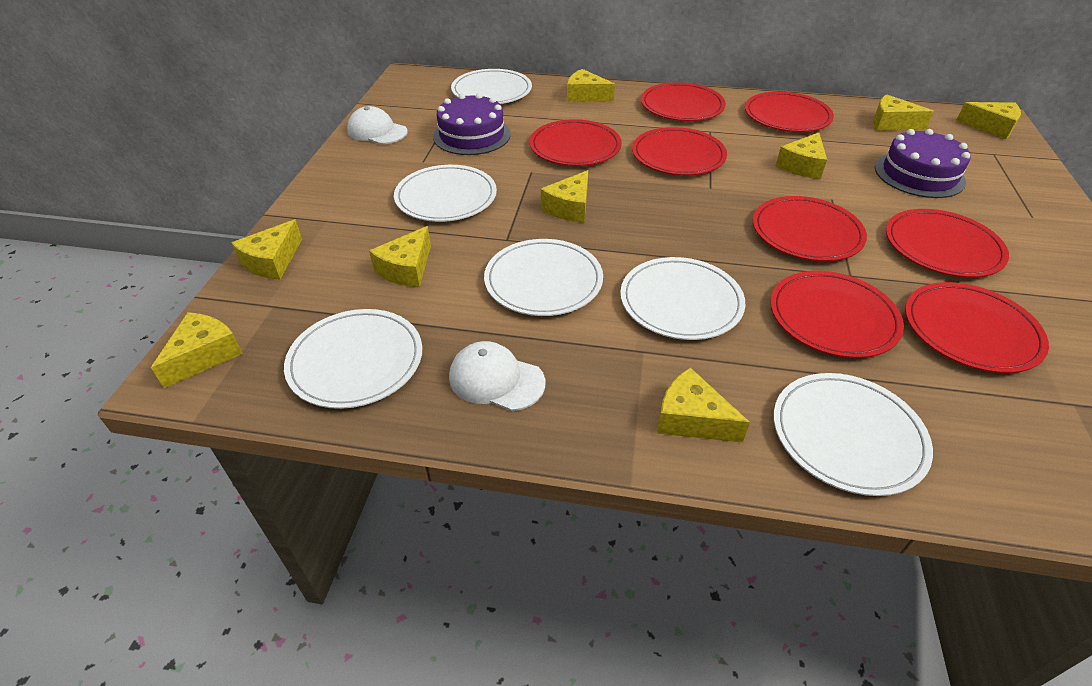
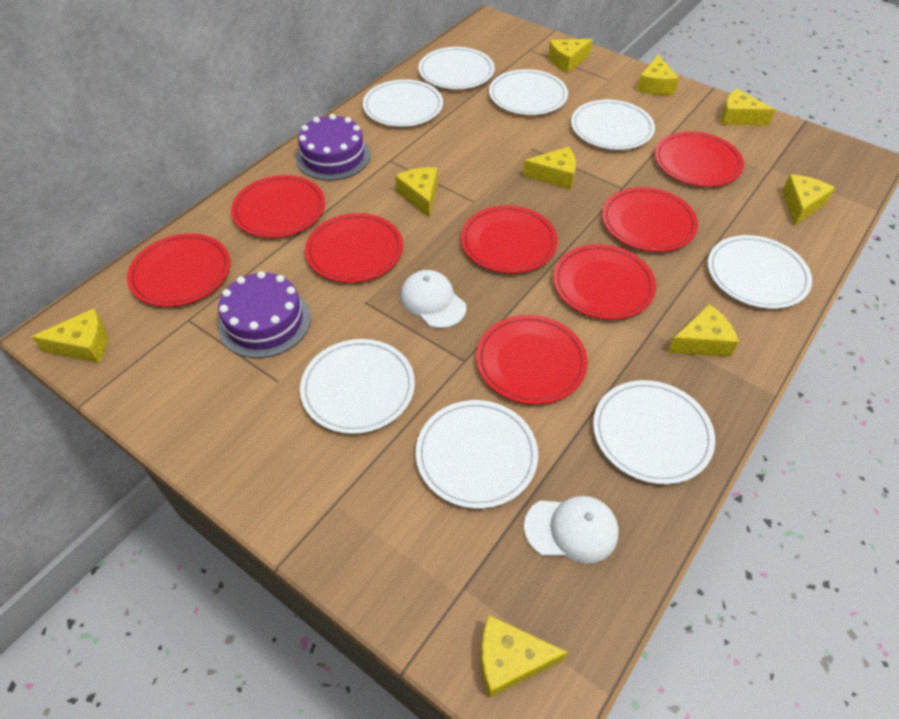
white plate: 6 -> 8

